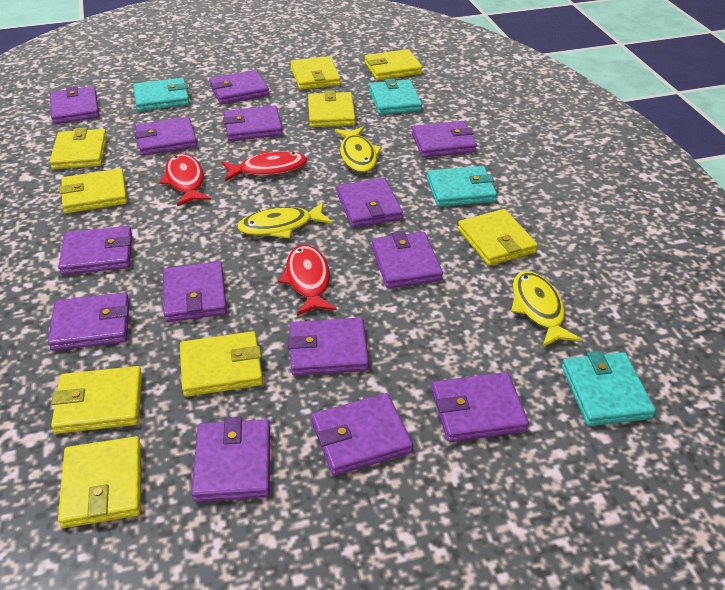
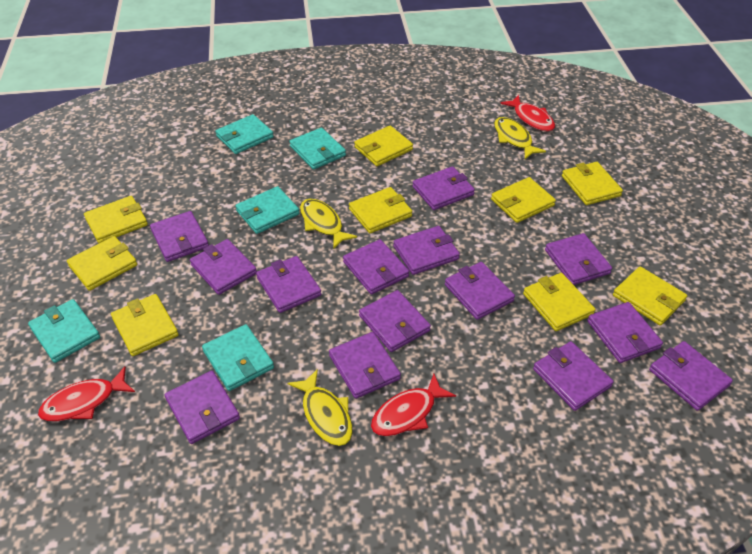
turquoise wallet: 4 -> 5

